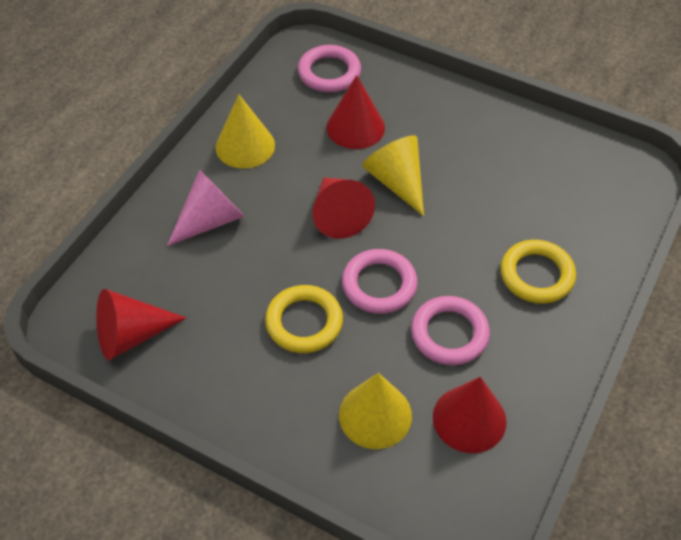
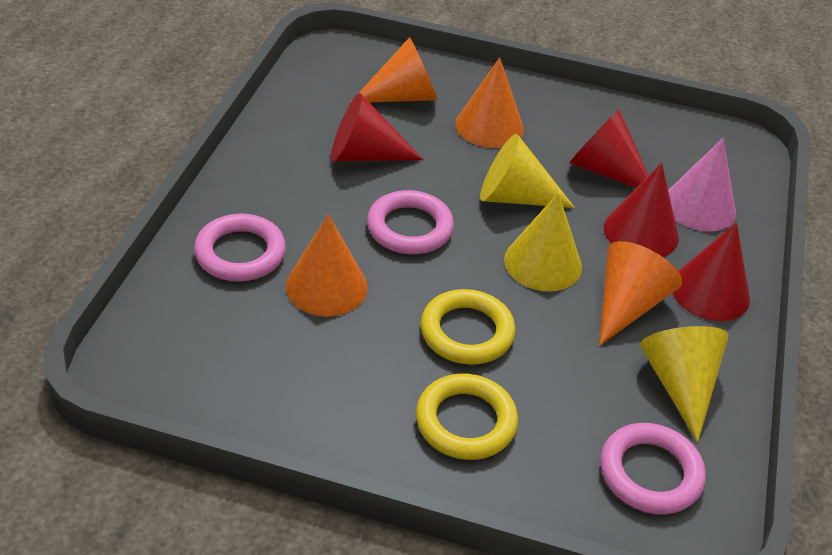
orange cone: 0 -> 4

